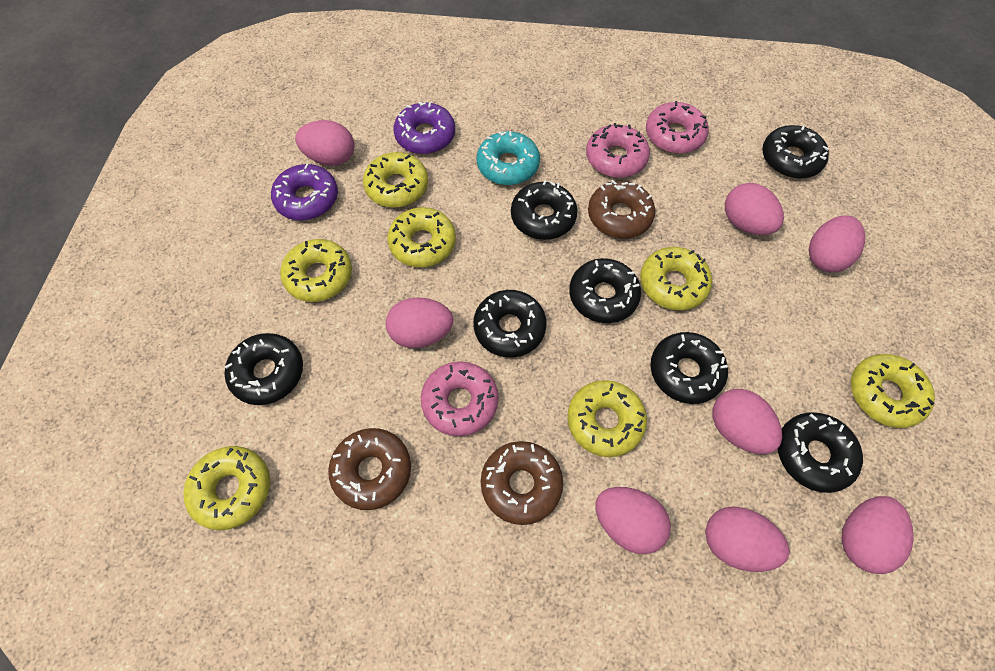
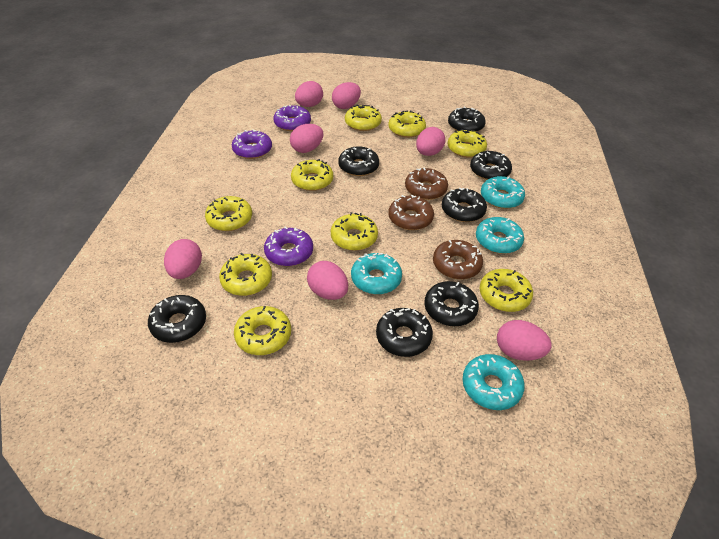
pink donut: 3 -> 0
pink egg: 8 -> 7
purple donut: 2 -> 3
turquoise donut: 1 -> 4
yellow donut: 7 -> 9

